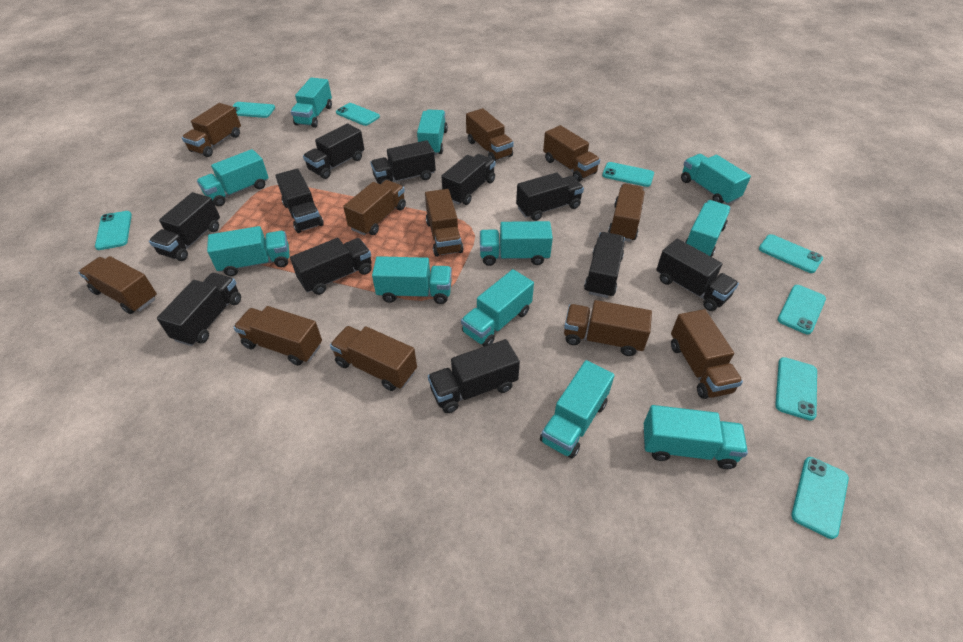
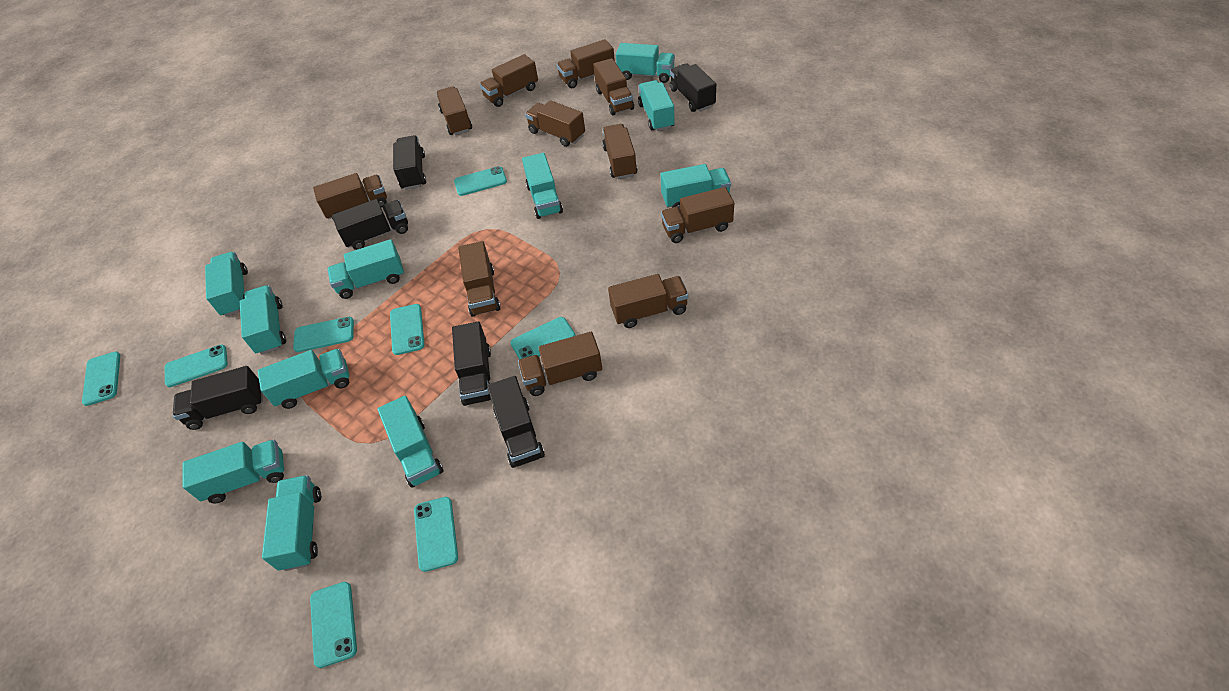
black truck: 11 -> 6

